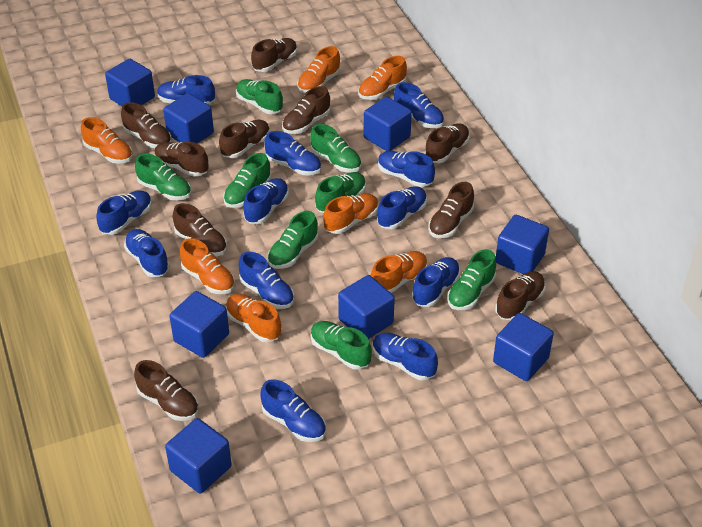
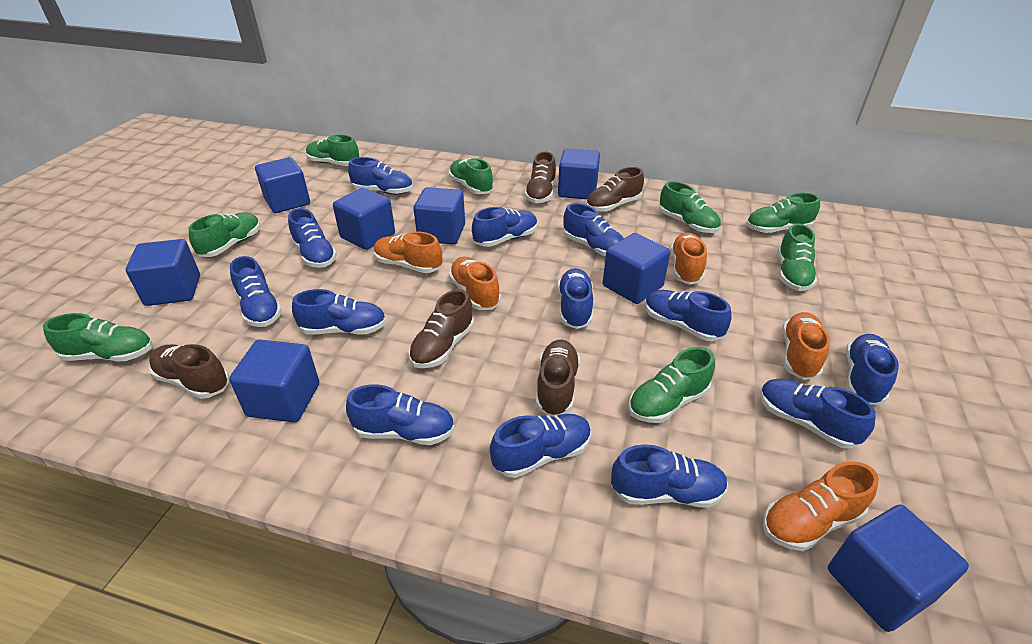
blue shoe: 12 -> 13
brown shoe: 10 -> 5
orange shoe: 7 -> 5

